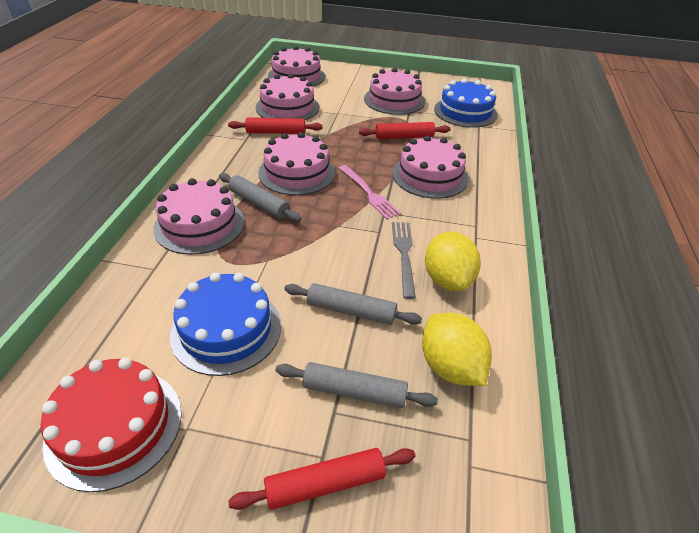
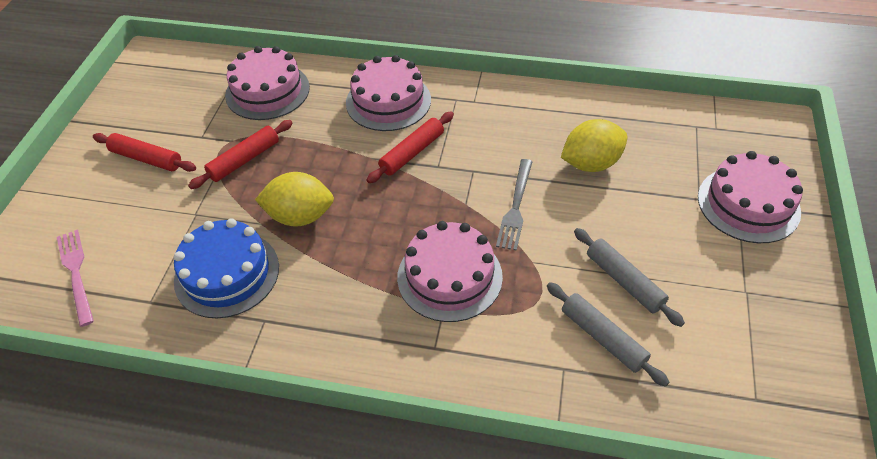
blue cake: 2 -> 1
grey rolling pin: 3 -> 2
pink cake: 6 -> 4
red cake: 1 -> 0

